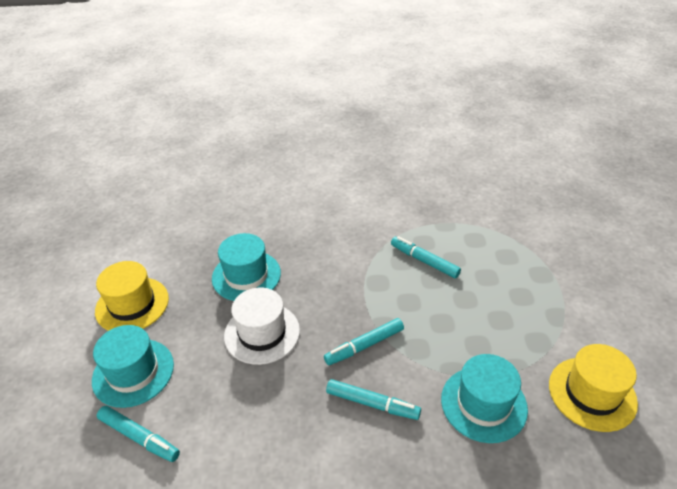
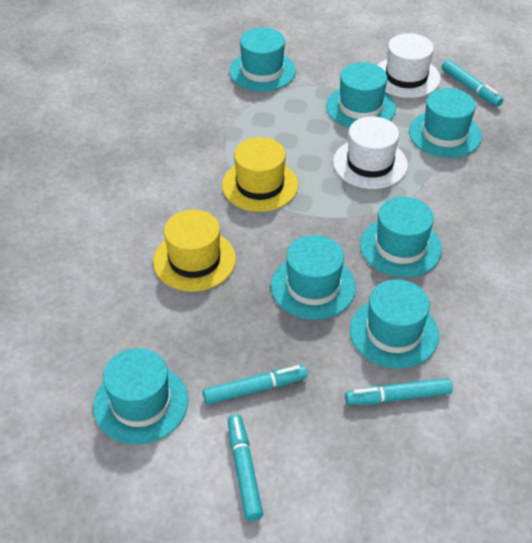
turquoise hat: 3 -> 7
white hat: 1 -> 2

